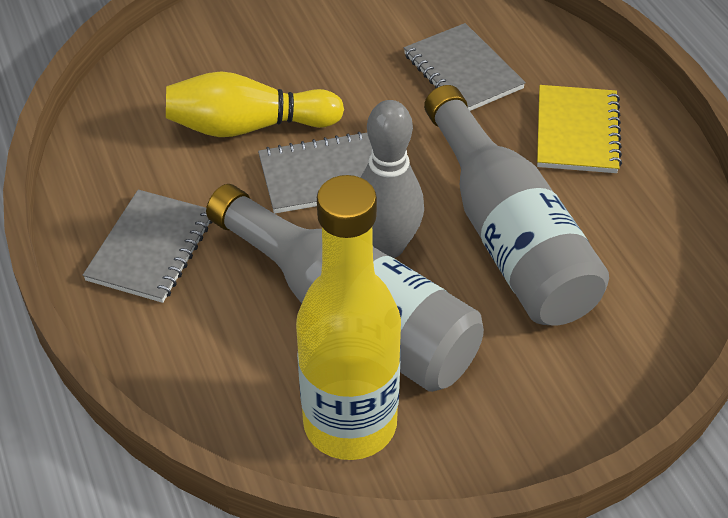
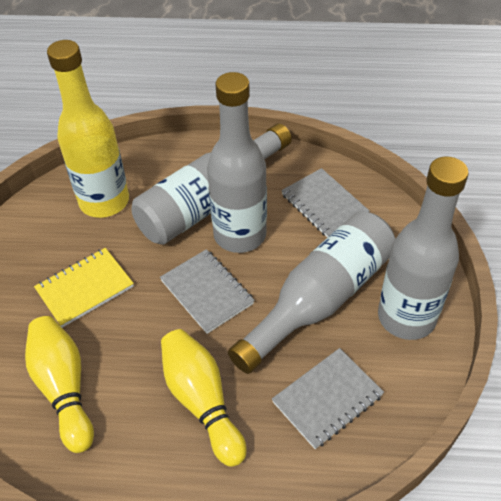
grey bottle: 2 -> 4
grey bowling pin: 1 -> 0
yellow bowling pin: 1 -> 2

